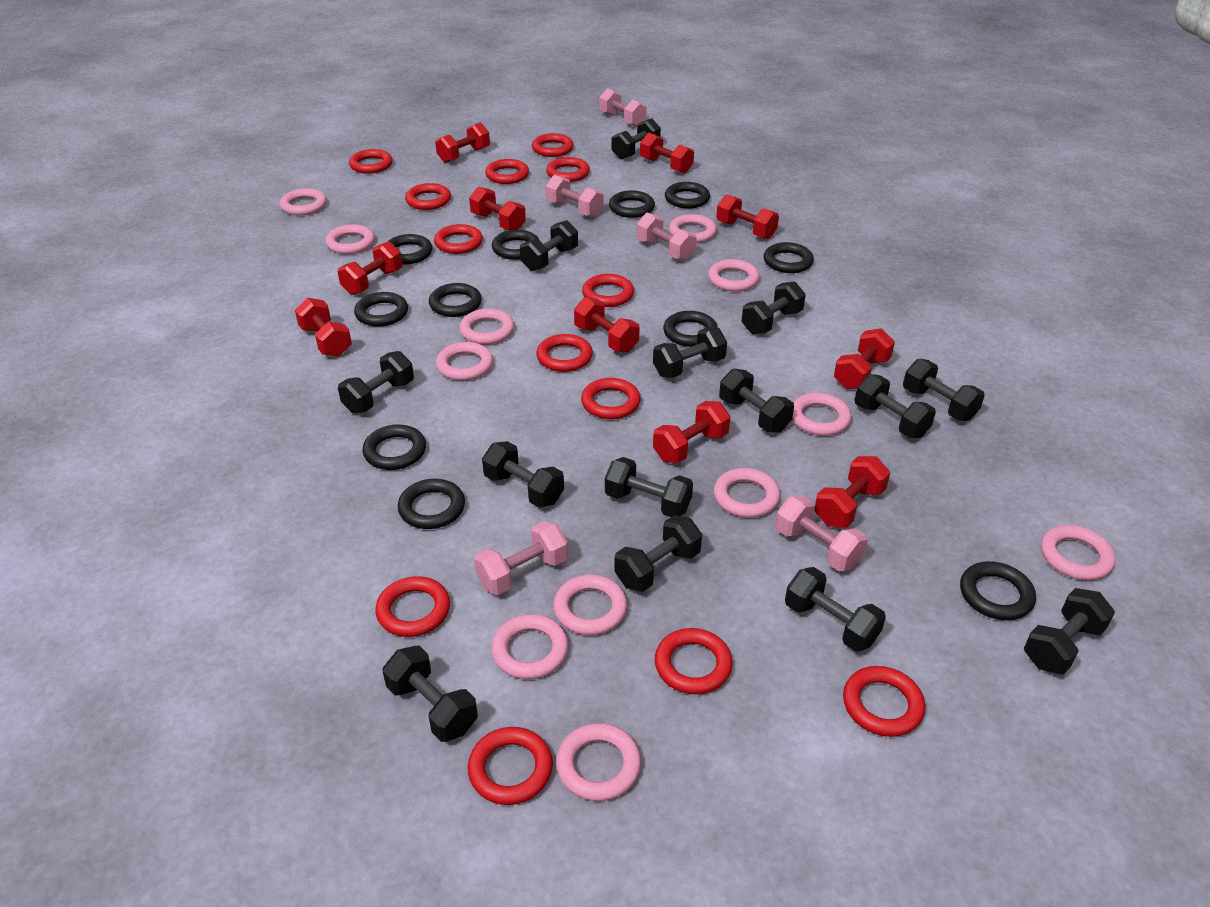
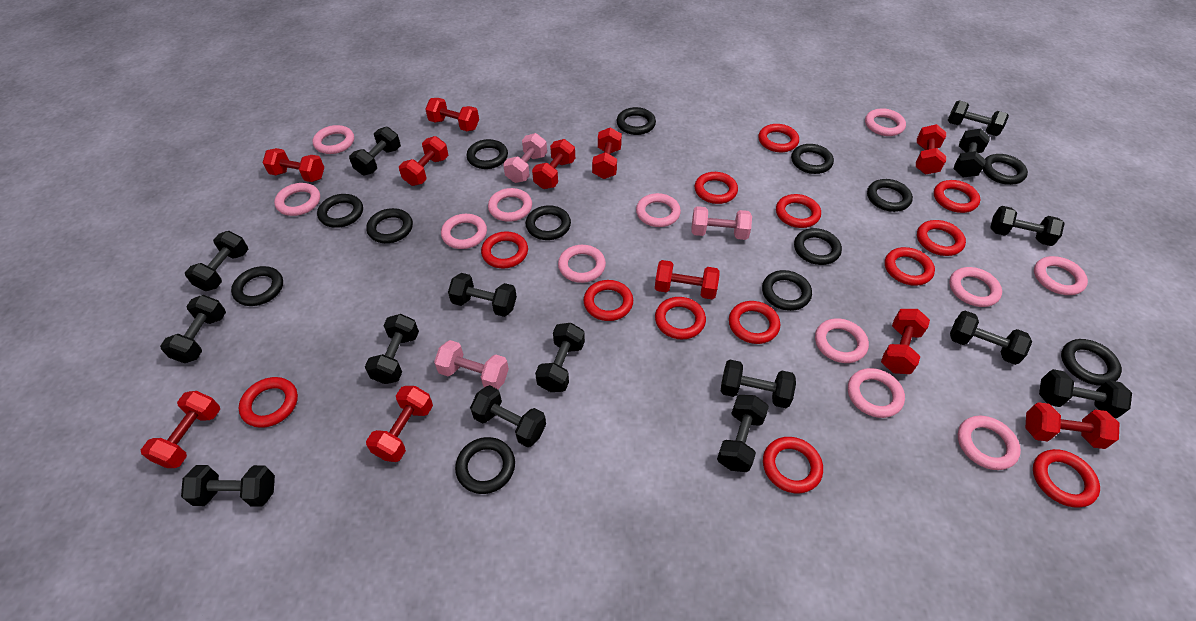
black dumbbell: 14 -> 15
black ring: 11 -> 13
pink dumbbell: 5 -> 3
red dumbbell: 10 -> 11

